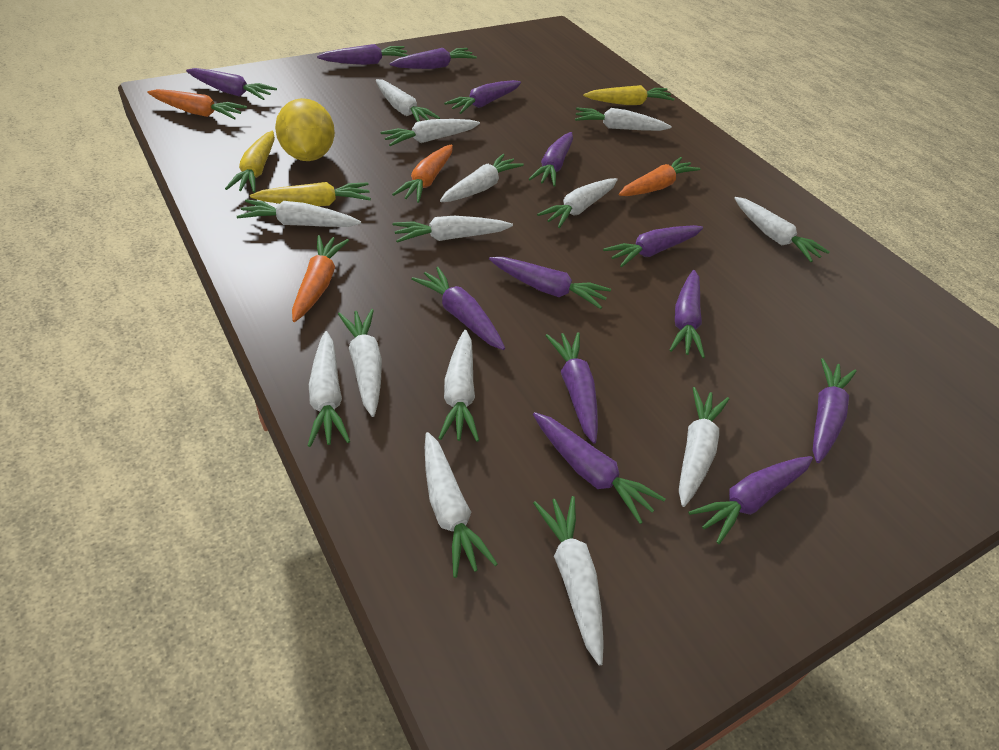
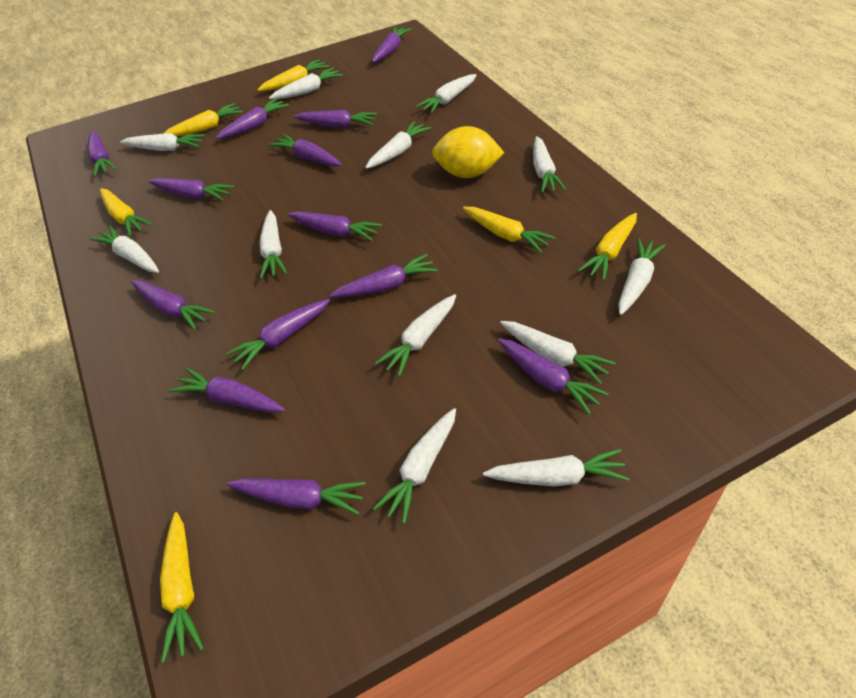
orange carrot: 4 -> 0
white carrot: 14 -> 12
yellow carrot: 3 -> 6

